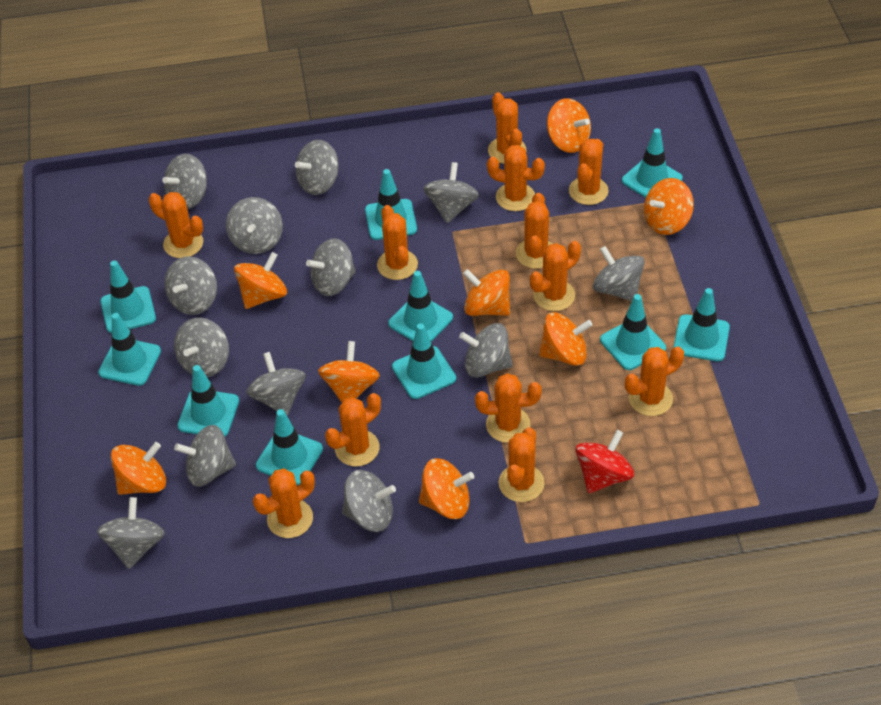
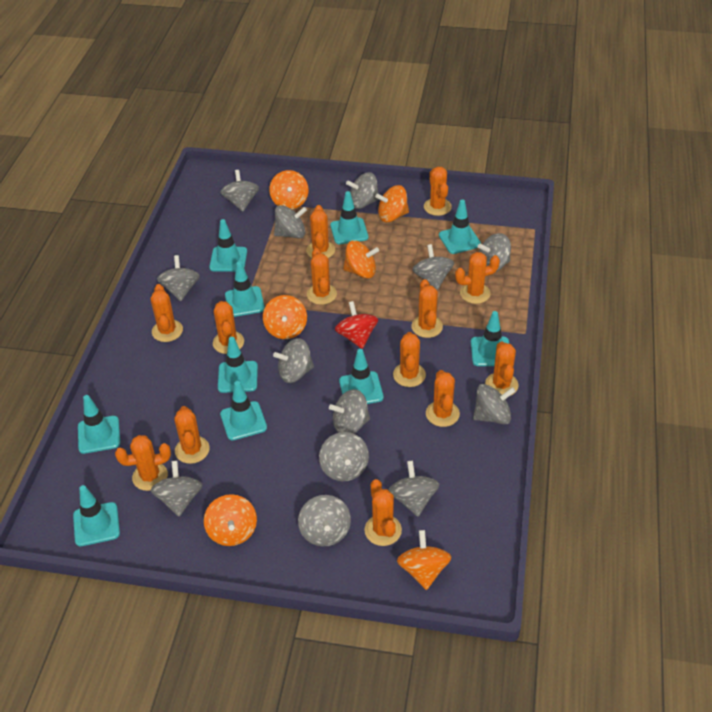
orange cactus: 12 -> 13
orange spinning top: 8 -> 6

